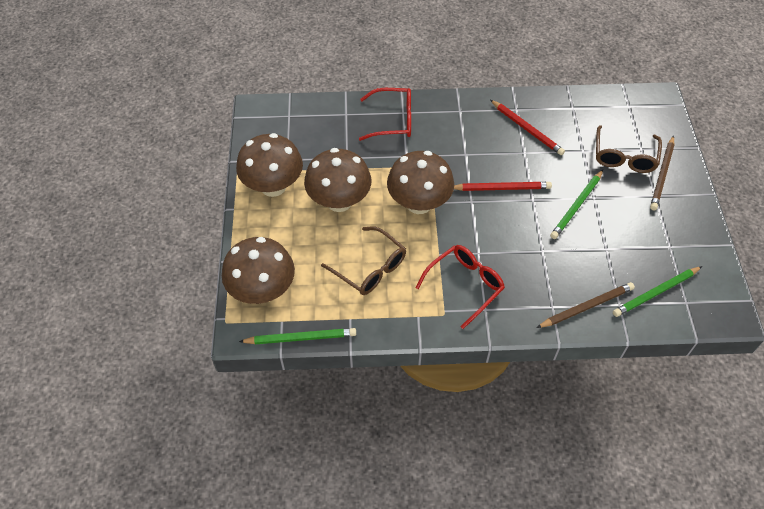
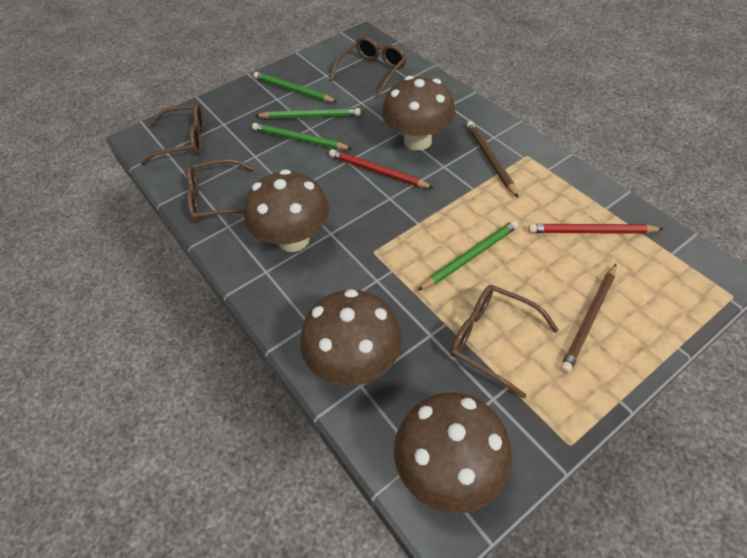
brown glasses: 2 -> 4
green pencil: 3 -> 4
red glasses: 2 -> 0

